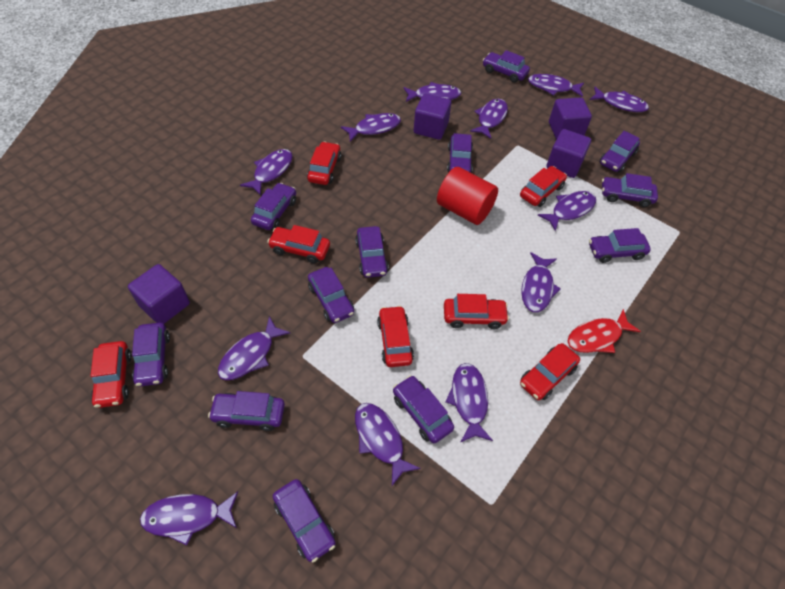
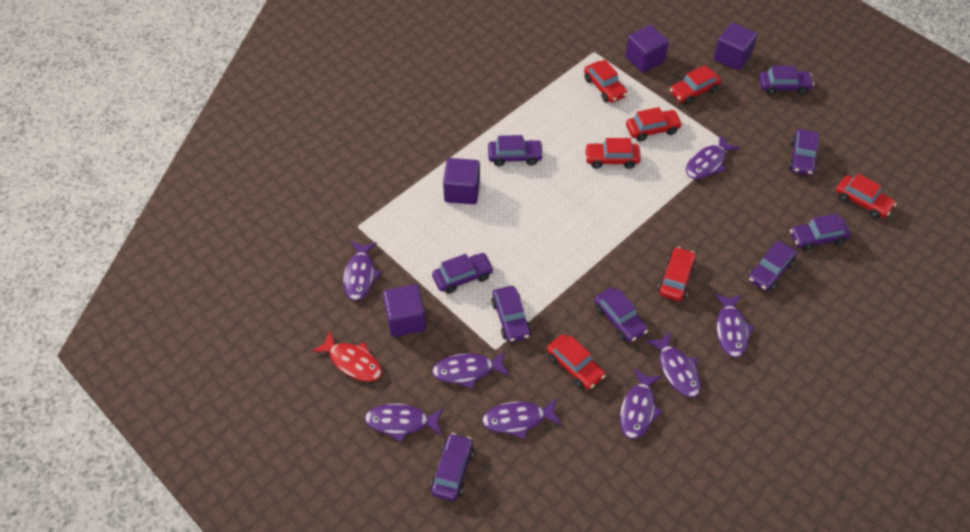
purple car: 12 -> 9
purple fish: 12 -> 8
red cylinder: 1 -> 0

